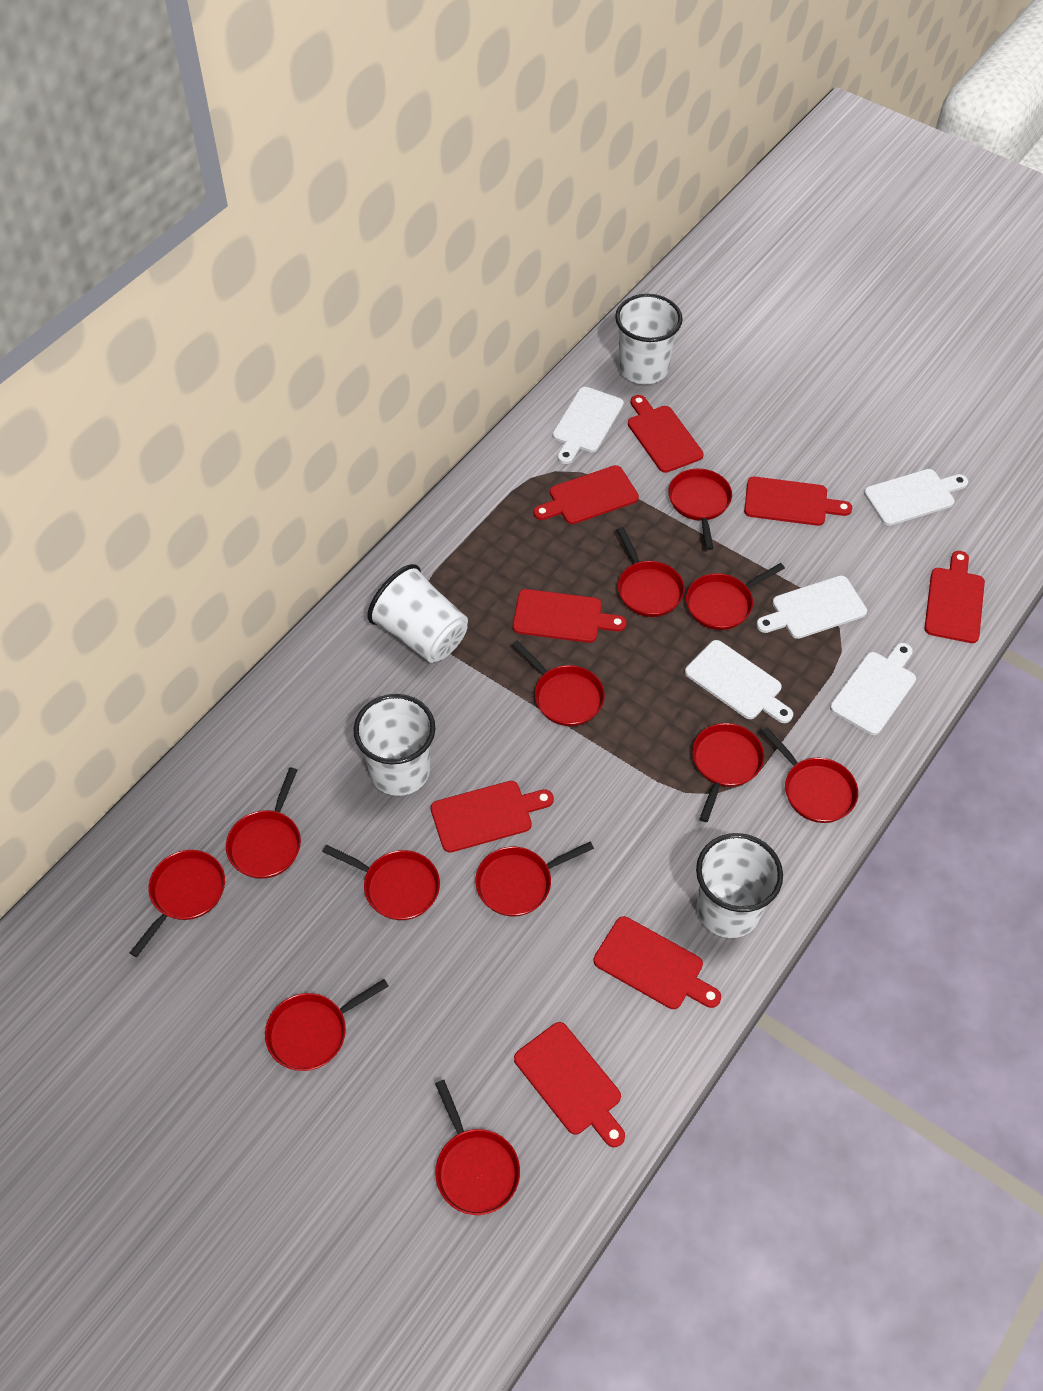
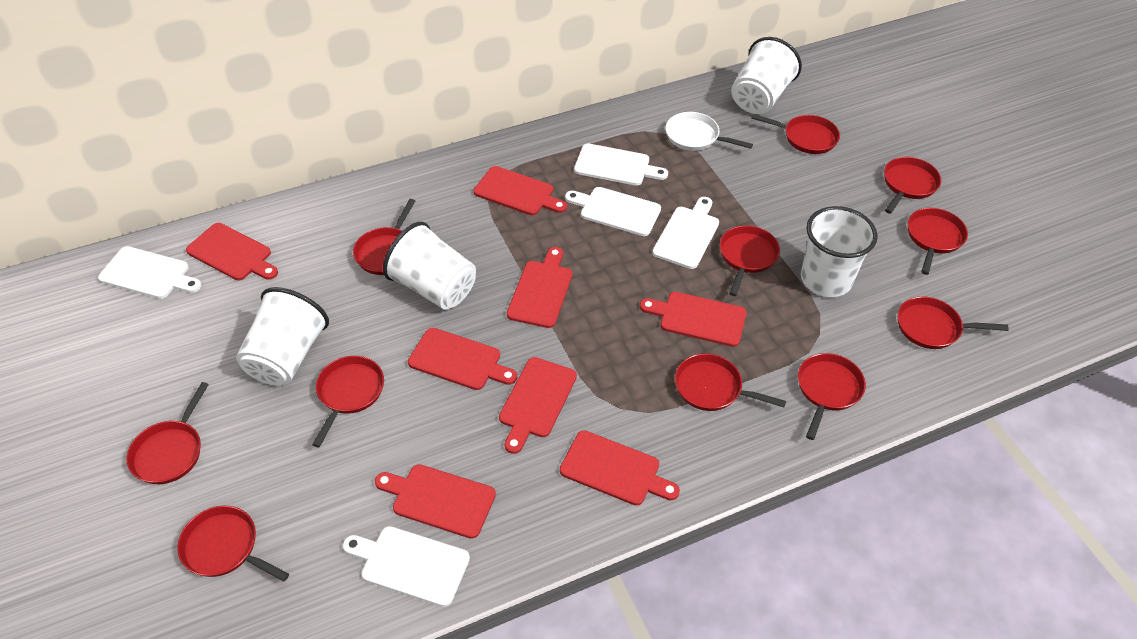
red pan: 12 -> 11
white pan: 0 -> 1

